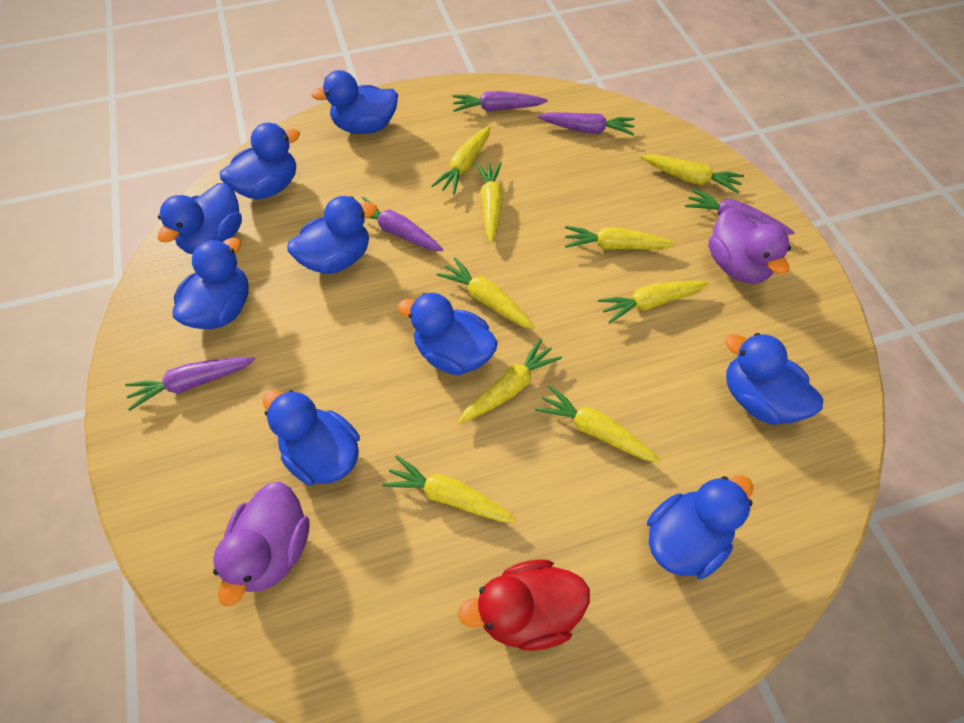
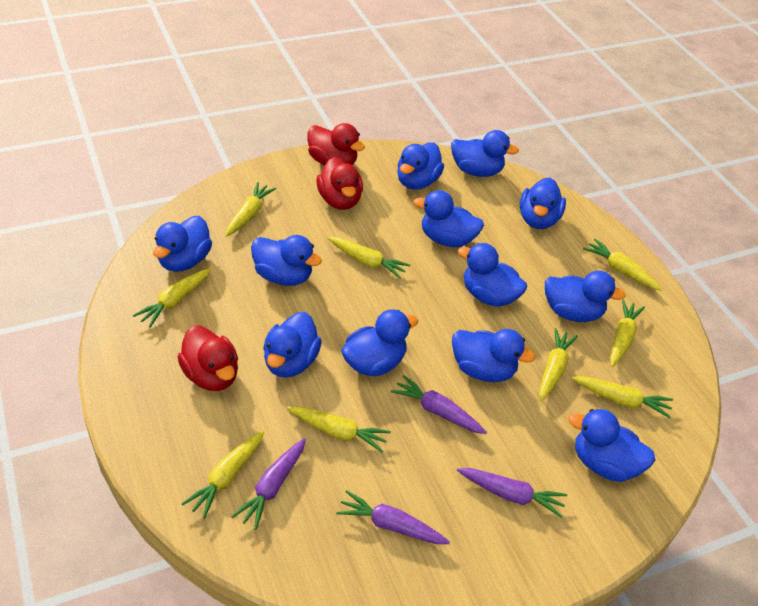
blue duck: 9 -> 12
purple carrot: 5 -> 4
purple duck: 2 -> 0
red duck: 1 -> 3

